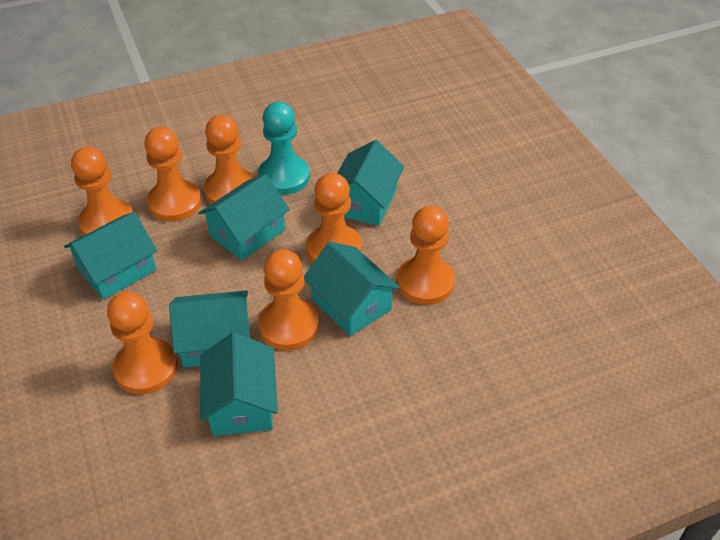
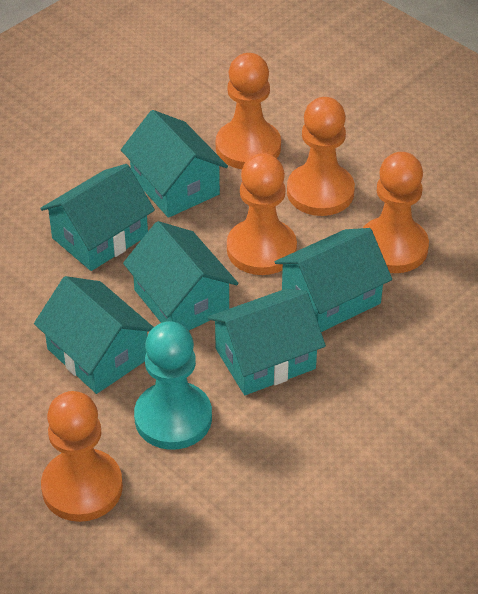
orange pawn: 7 -> 5

